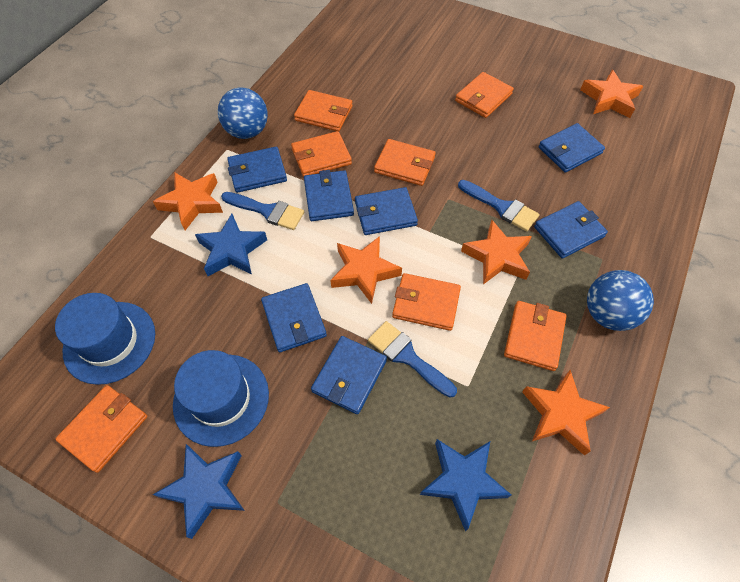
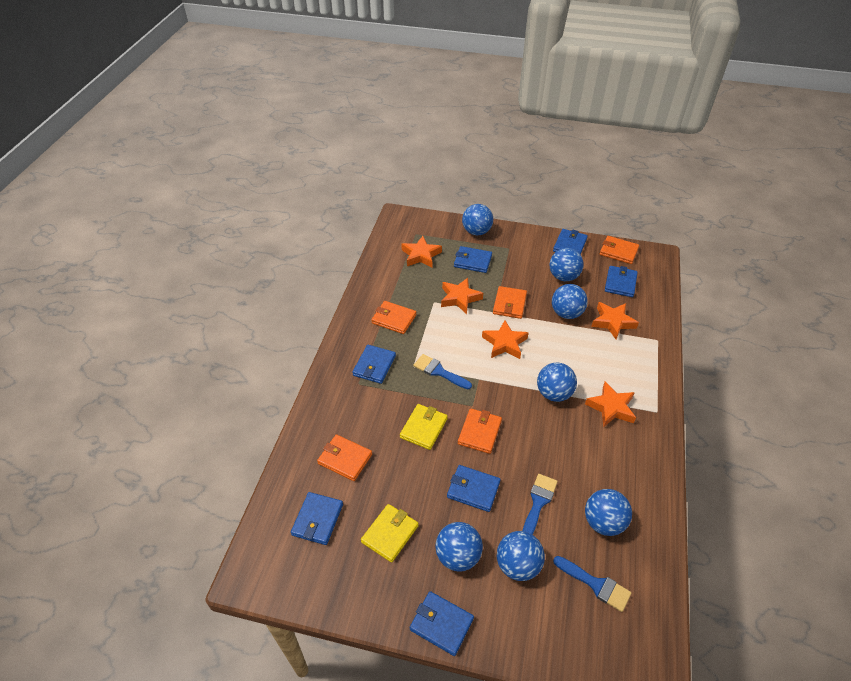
blue ball: 2 -> 7
blue hat: 2 -> 0
blue star: 3 -> 0
orange wallet: 7 -> 5
yellow wallet: 0 -> 2

